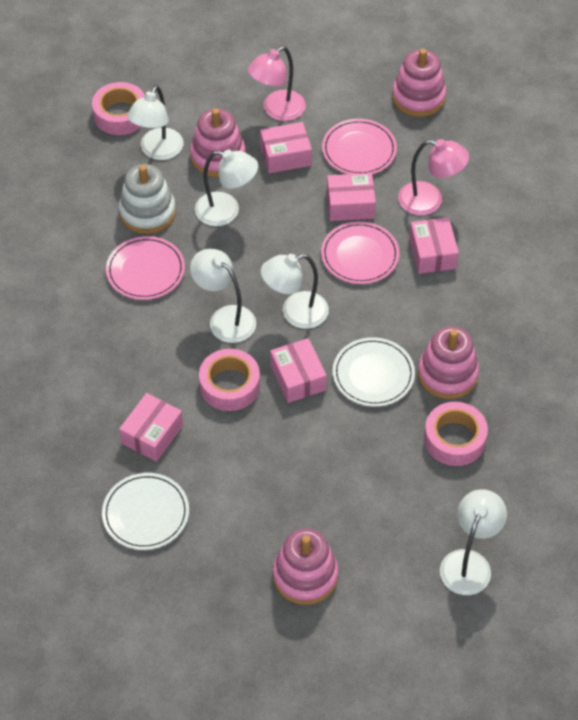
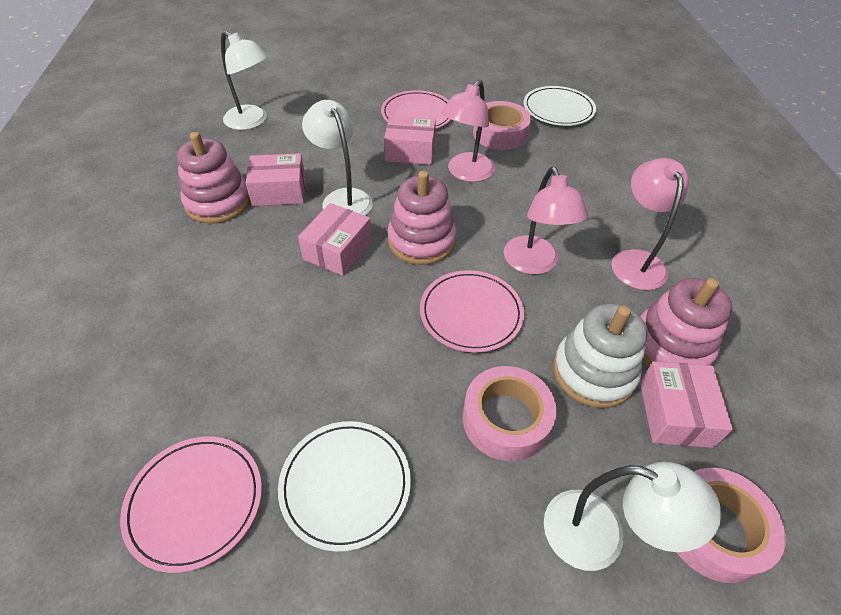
pink box: 5 -> 4
pink lamp: 2 -> 3
pink stacking toy: 4 -> 3
white lamp: 5 -> 3

